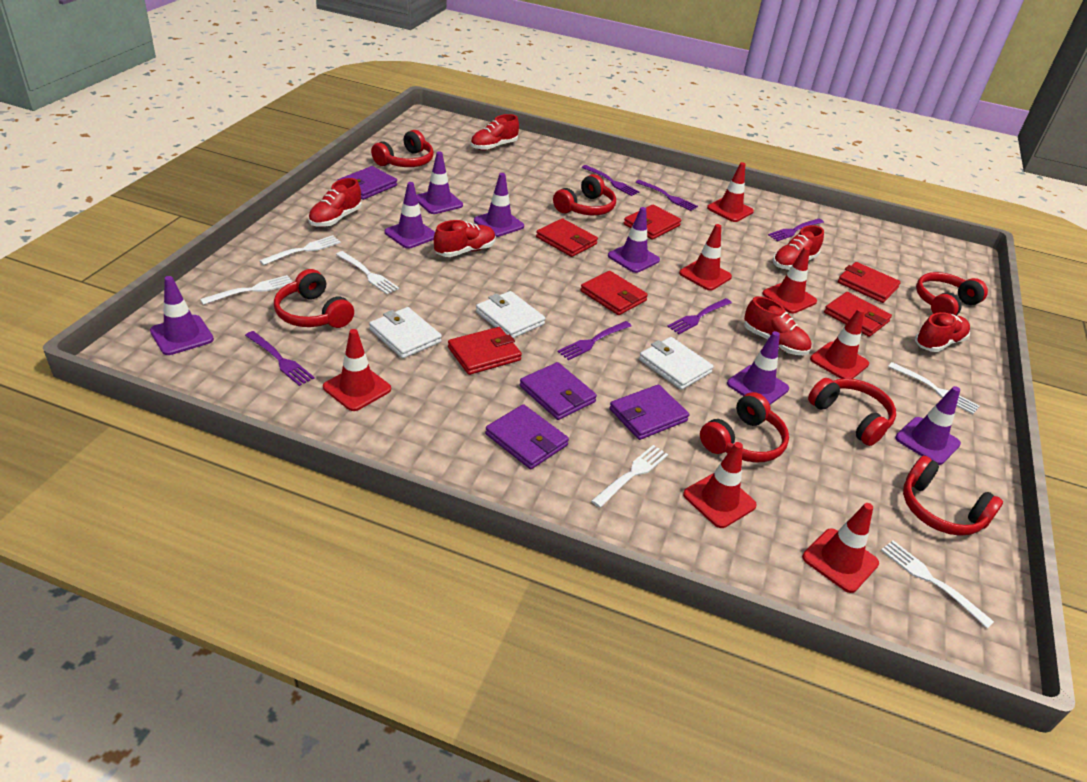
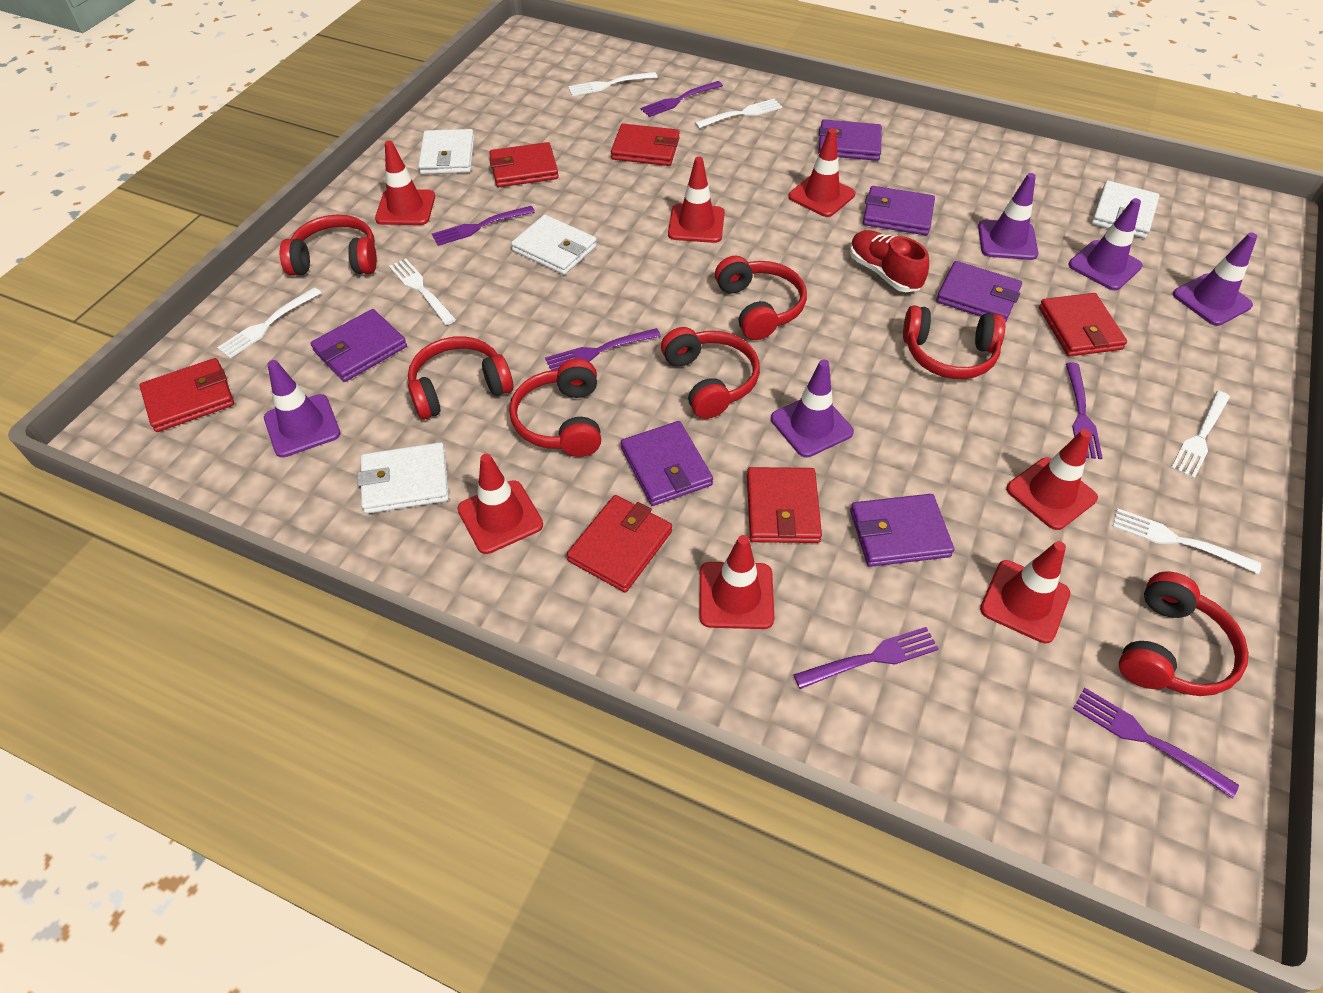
purple traffic cone: 7 -> 5
purple wallet: 4 -> 6
red shoe: 6 -> 1
white wallet: 3 -> 4

